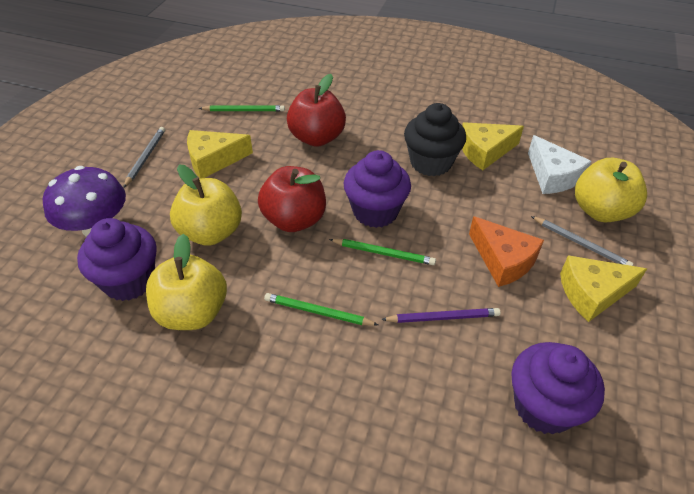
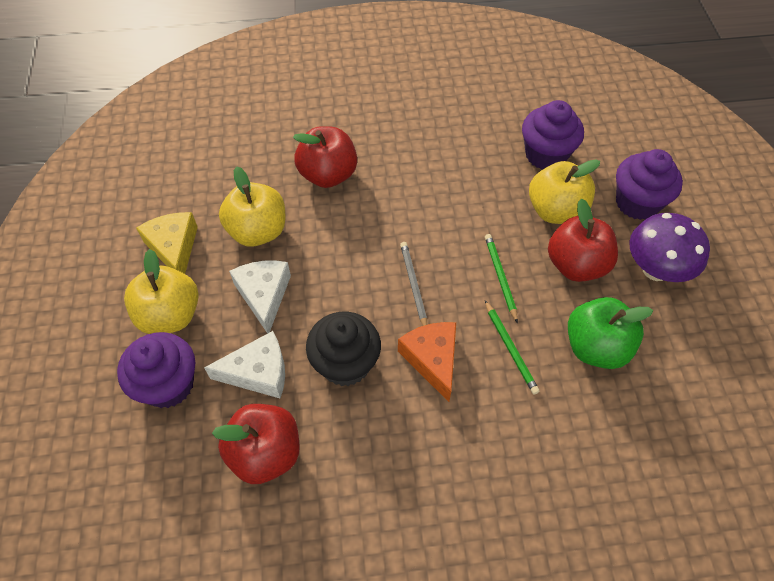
green apple: 0 -> 1
green pencil: 3 -> 2
grey pencil: 2 -> 1
purple pencil: 1 -> 0
red apple: 2 -> 3
white cheese: 1 -> 2
yellow cheese: 3 -> 1

